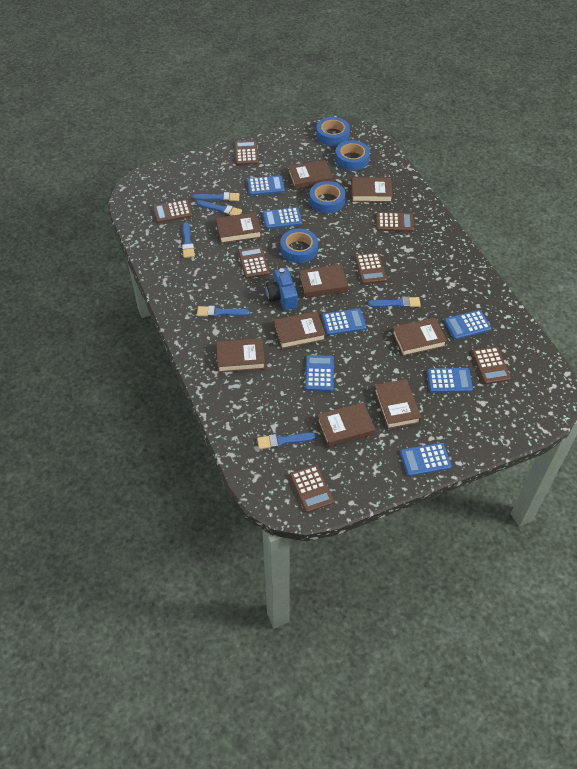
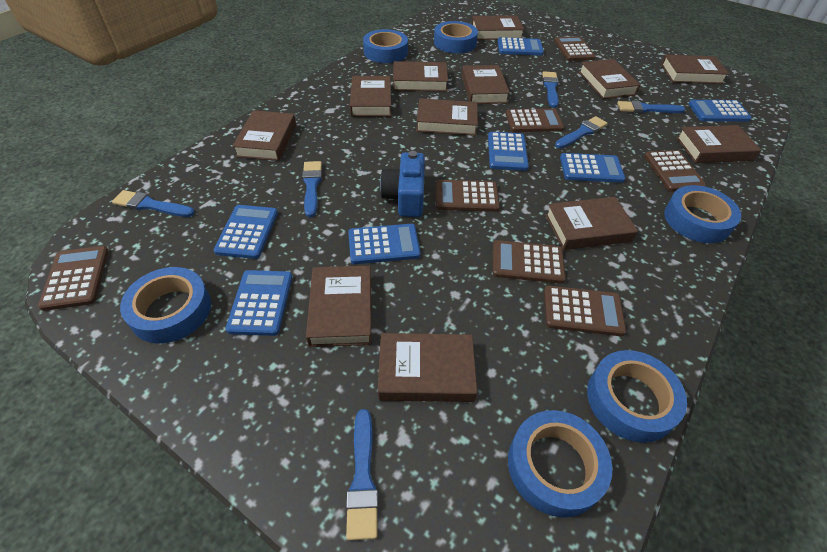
blue tape: 4 -> 6
brown book: 9 -> 12

